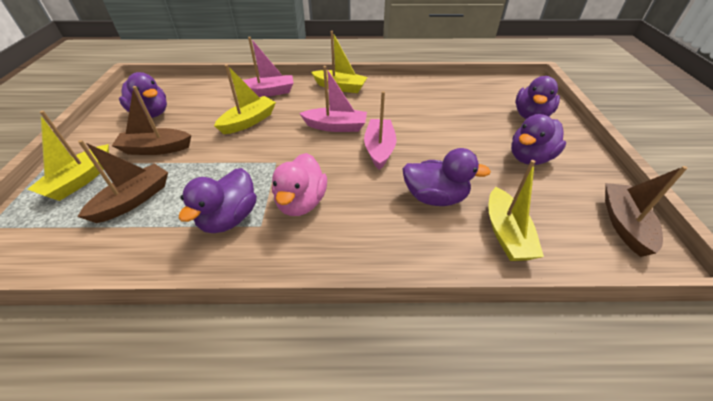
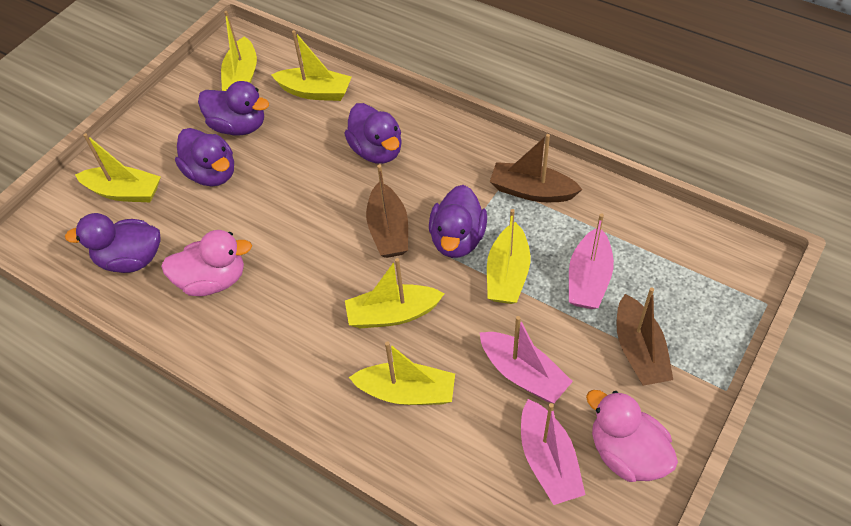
pink duck: 1 -> 2
yellow boat: 4 -> 6

